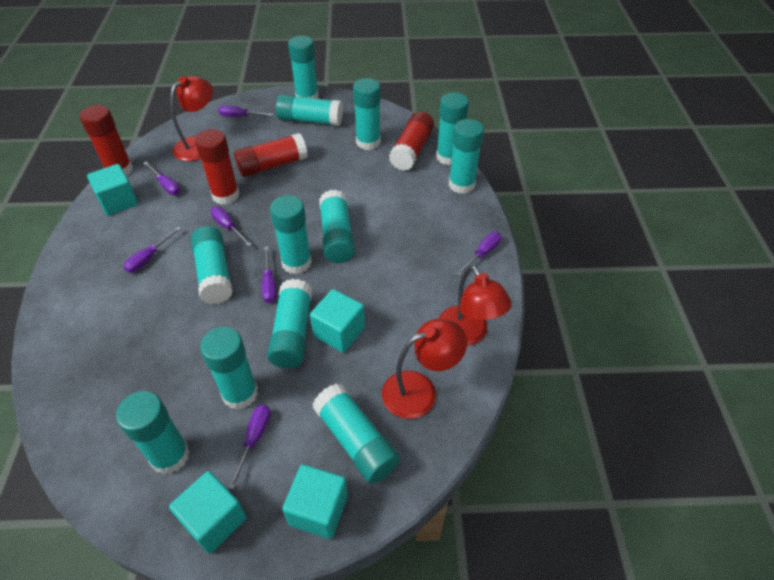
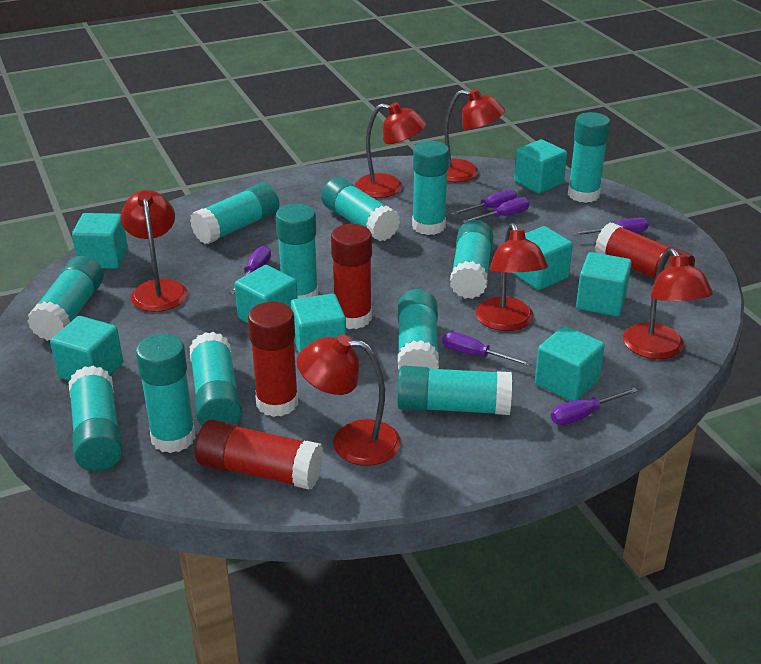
purple screwdriver: 7 -> 6
red lamp: 3 -> 6
turquoise cube: 4 -> 8

